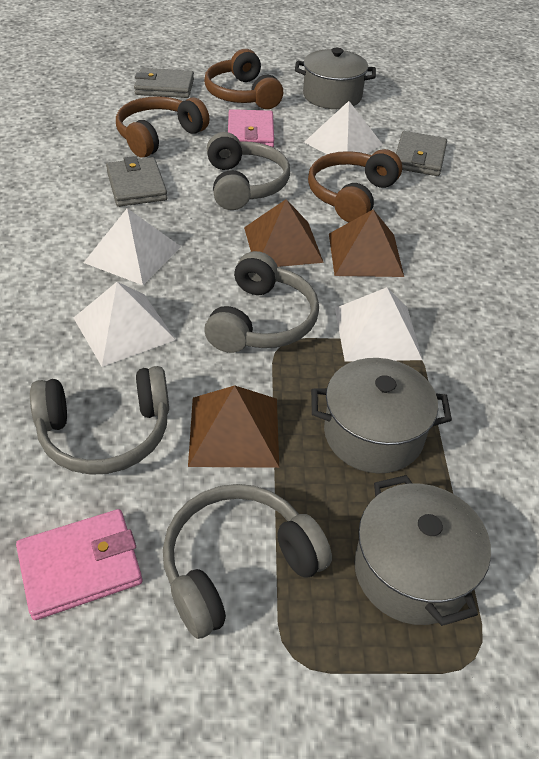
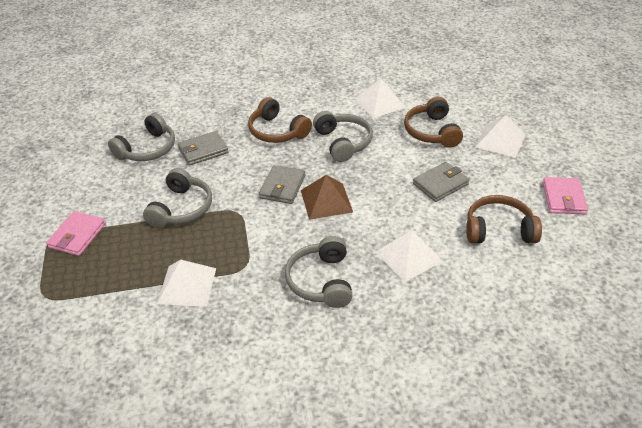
brown pyramid: 3 -> 1
grey pot: 3 -> 0

